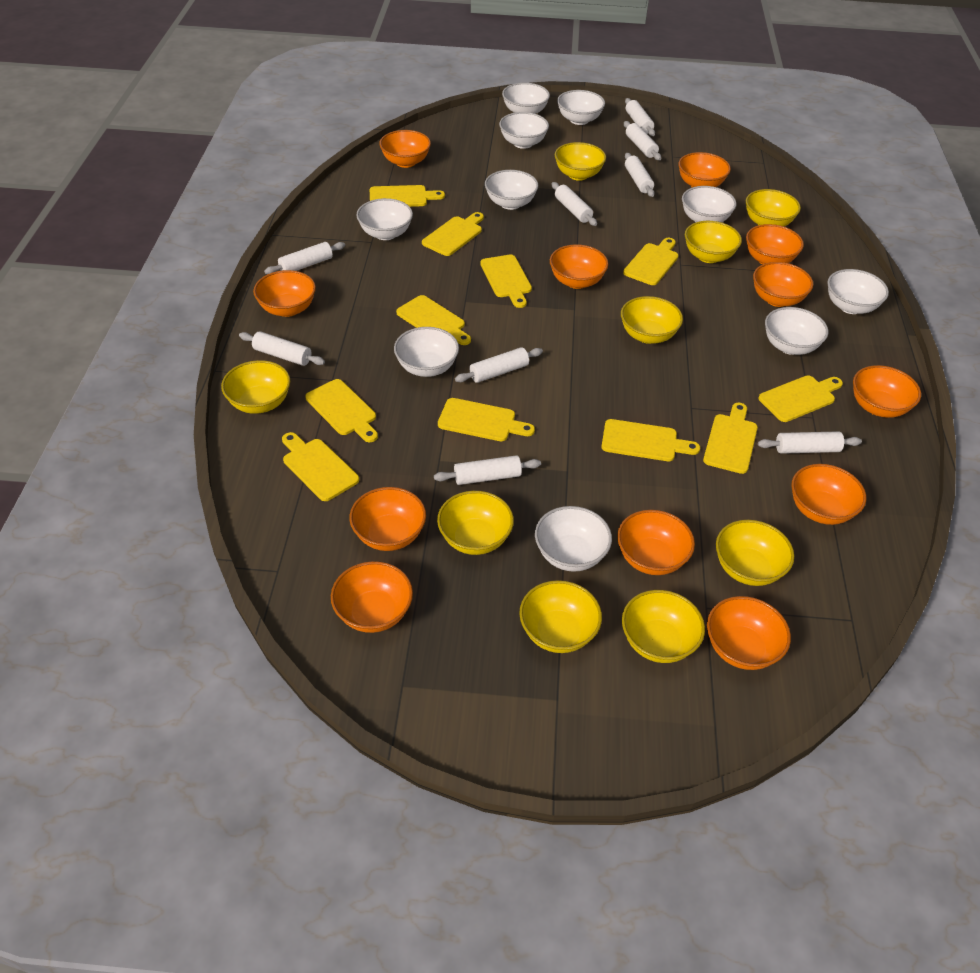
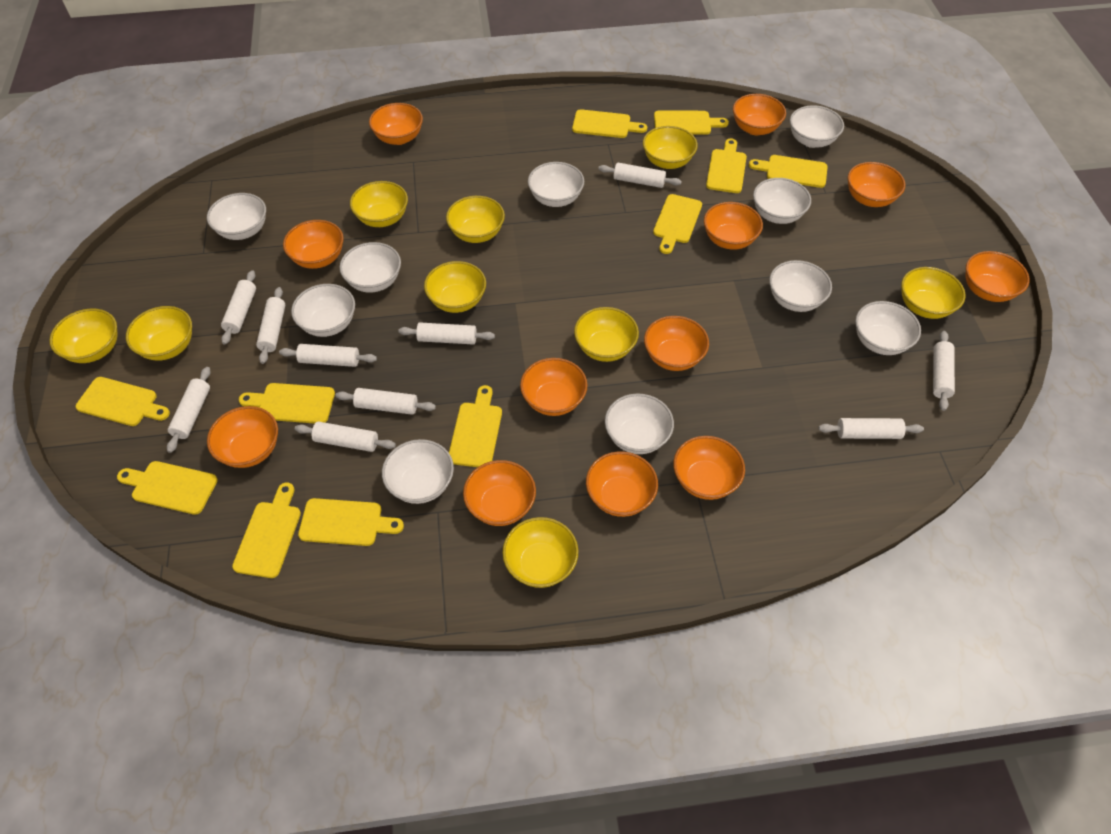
white rolling pin: 9 -> 10

